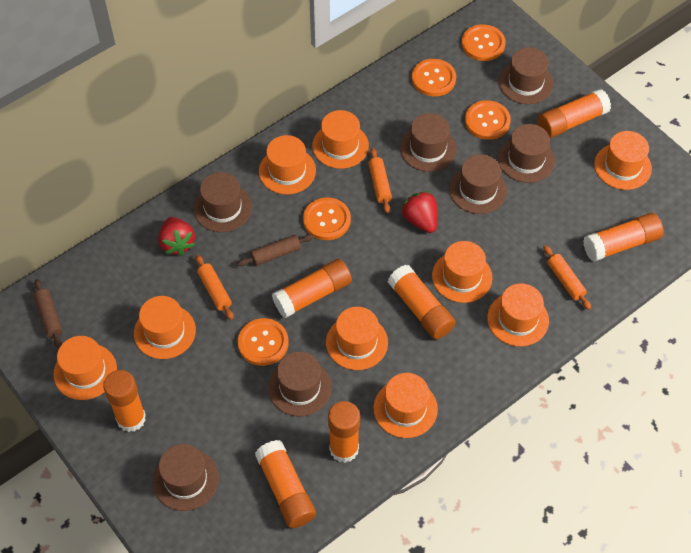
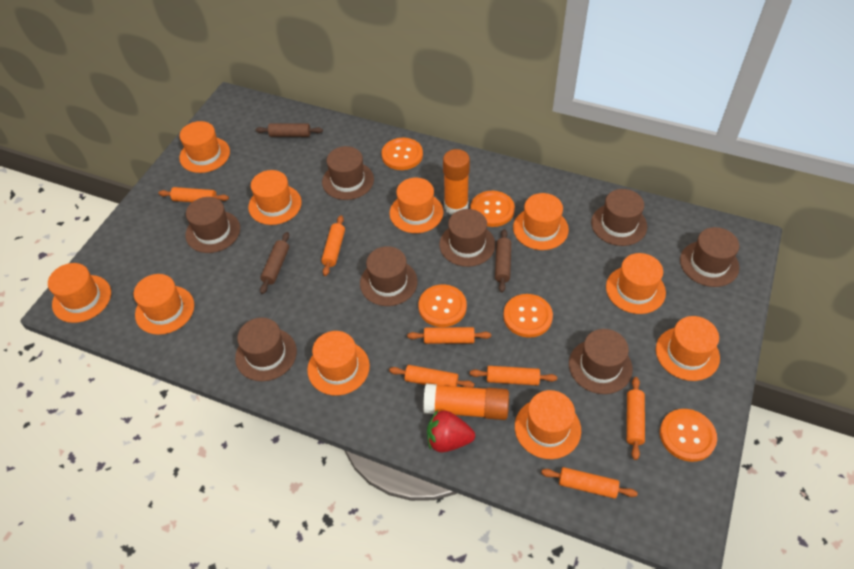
brown hat: 7 -> 8
brown rolling pin: 2 -> 3
orange glue stick: 7 -> 2
orange hat: 9 -> 10
orange rolling pin: 3 -> 7
red strawberry: 2 -> 1

